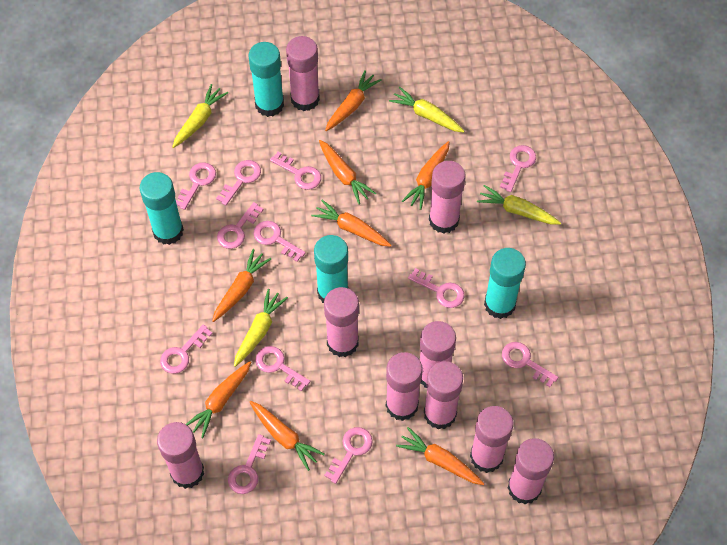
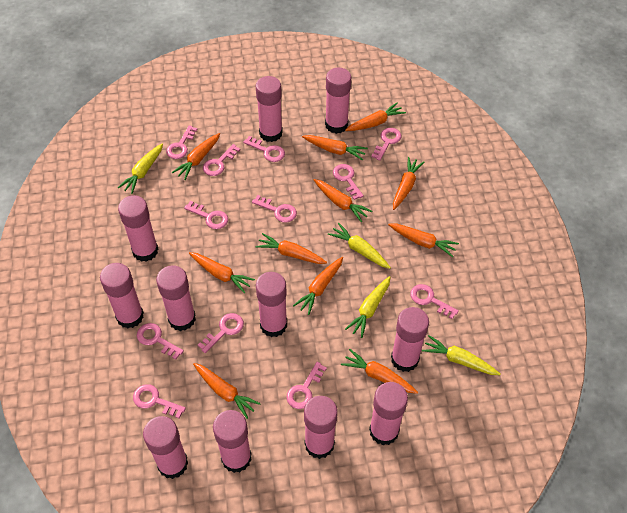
orange carrot: 8 -> 11
pink glue stick: 9 -> 11
turquoise glue stick: 4 -> 0

